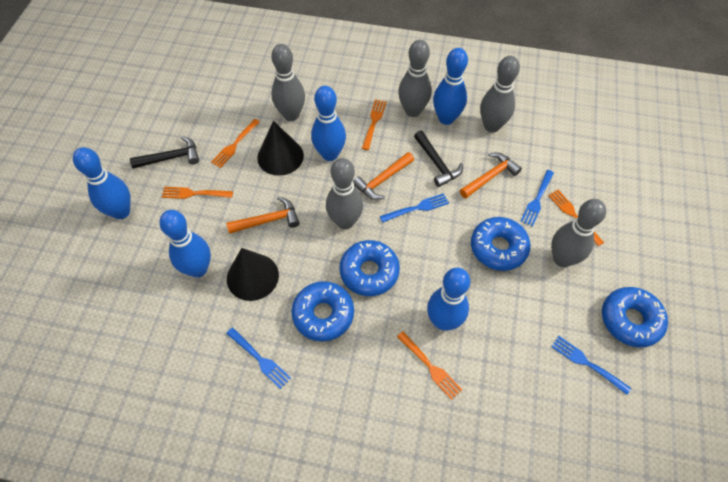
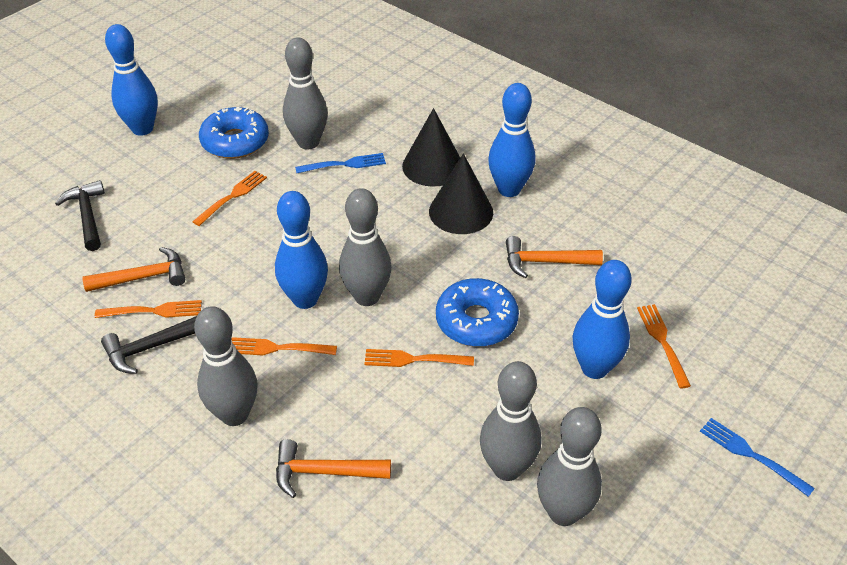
blue bowling pin: 5 -> 4
blue donut: 4 -> 2
blue fork: 4 -> 2

